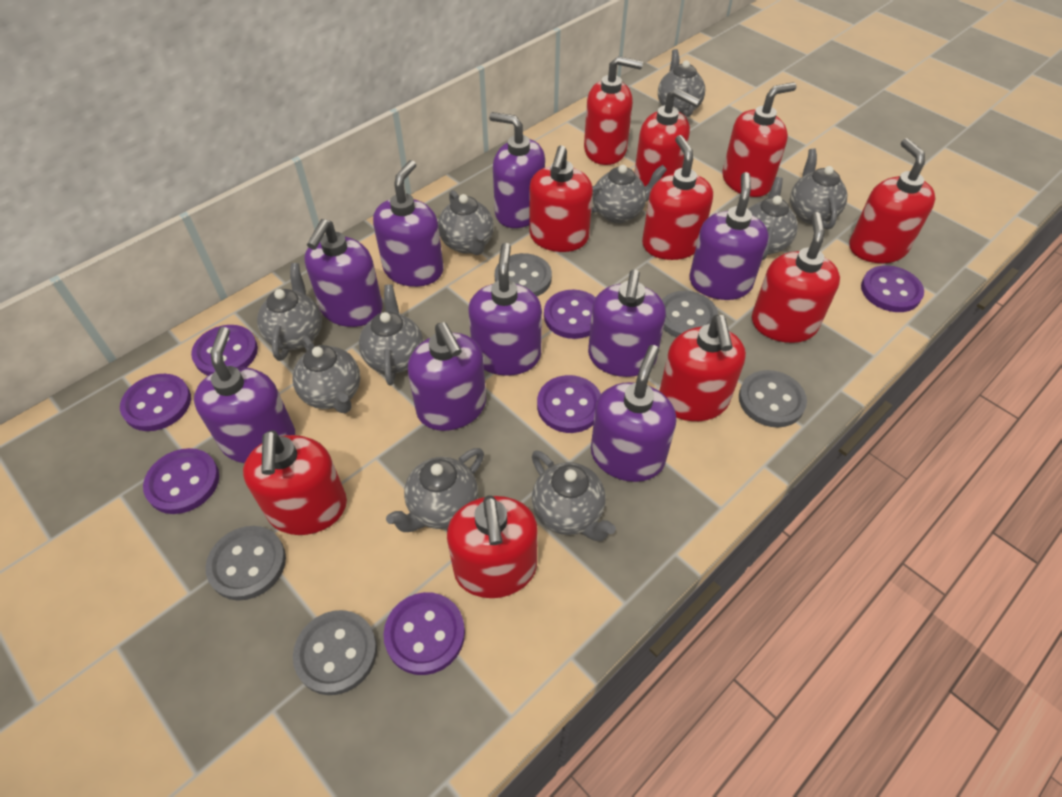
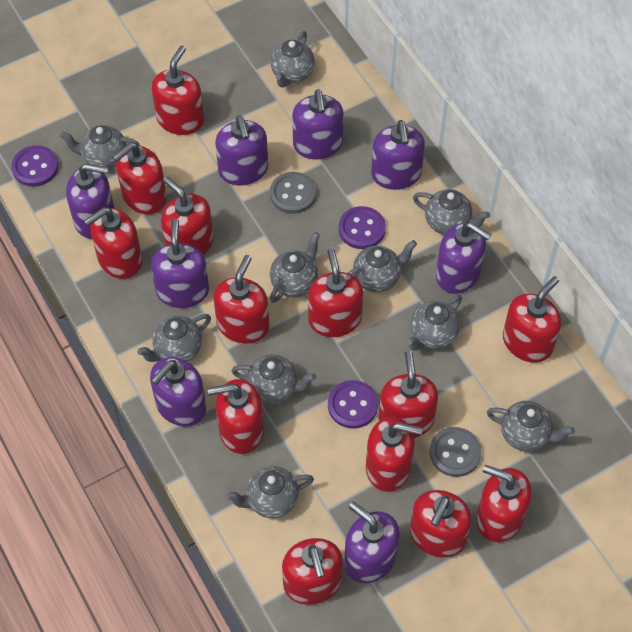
grey button: 5 -> 2
purple button: 7 -> 3
purple soap dispenser: 9 -> 8
red soap dispenser: 10 -> 13

